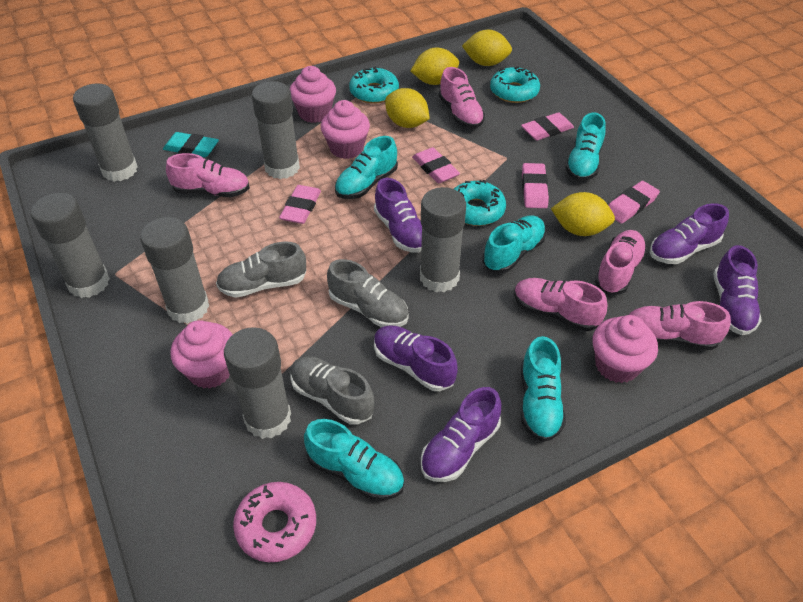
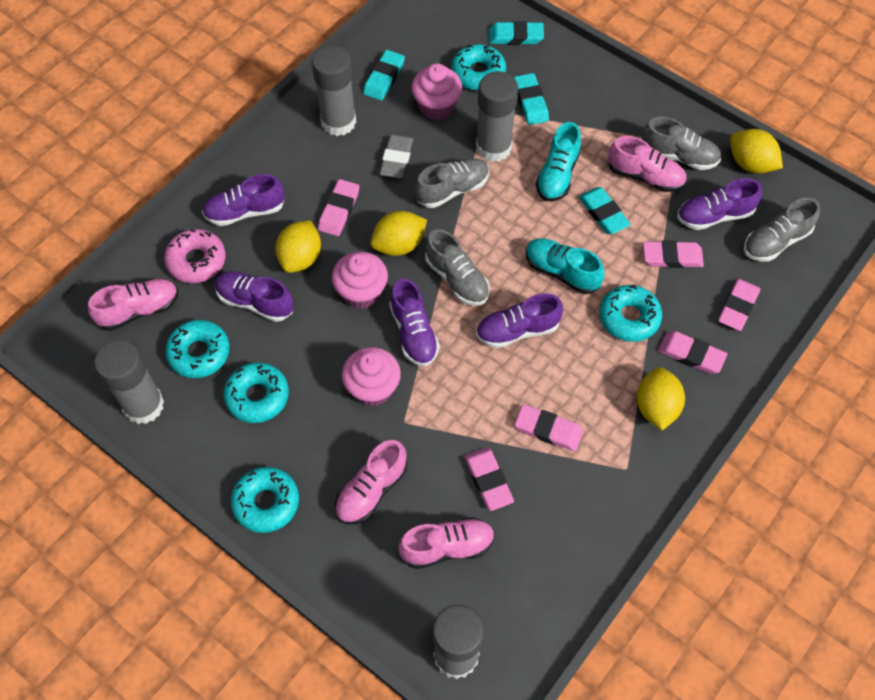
grey eraser: 0 -> 1
grey glue stick: 6 -> 4
grey shoe: 3 -> 4
pink cupcake: 4 -> 3
pink eraser: 5 -> 6
pink shoe: 5 -> 4
turquoise donut: 3 -> 5
turquoise eraser: 1 -> 4
turquoise shoe: 5 -> 2

